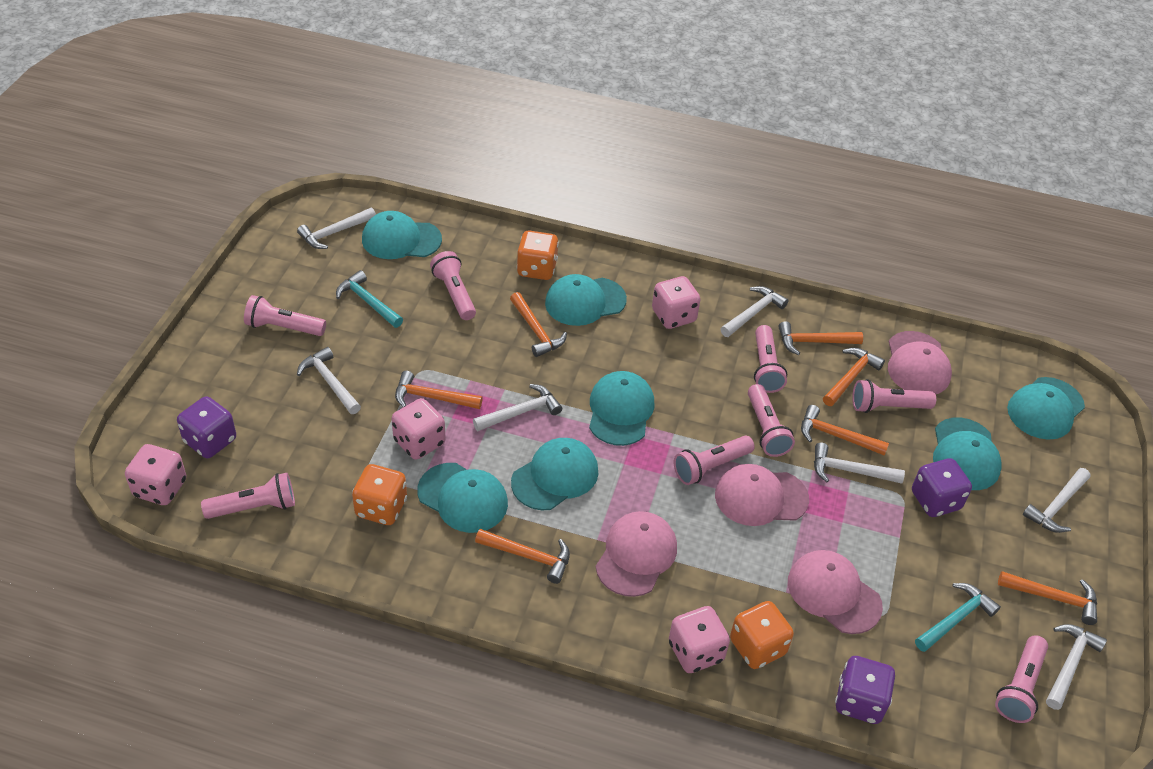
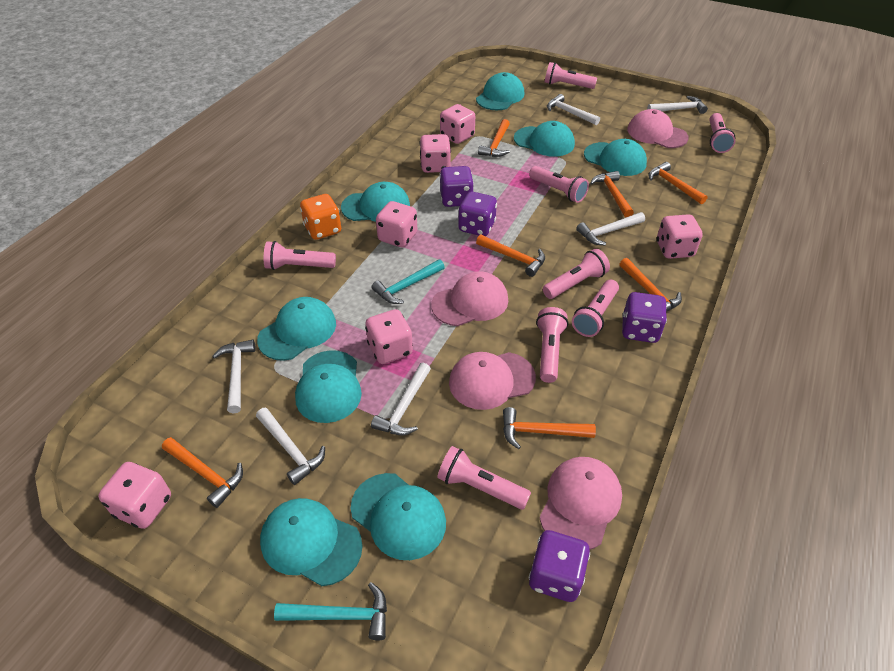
orange dice: 3 -> 1
pink dice: 4 -> 6
purple dice: 3 -> 4
turquoise cap: 7 -> 8
white hammer: 7 -> 6

